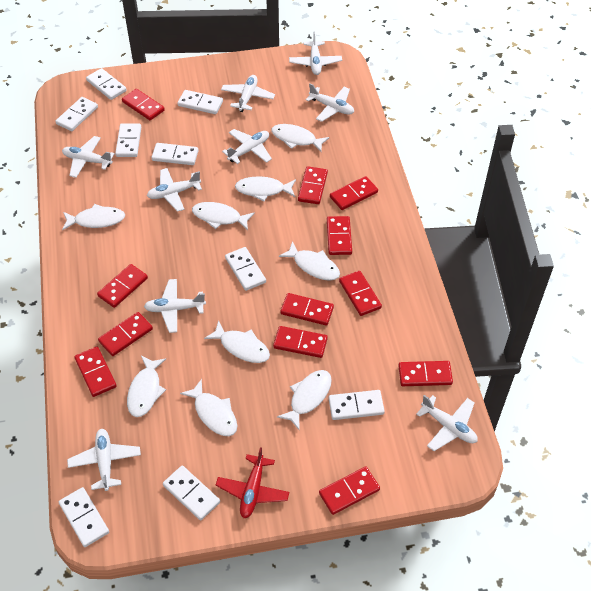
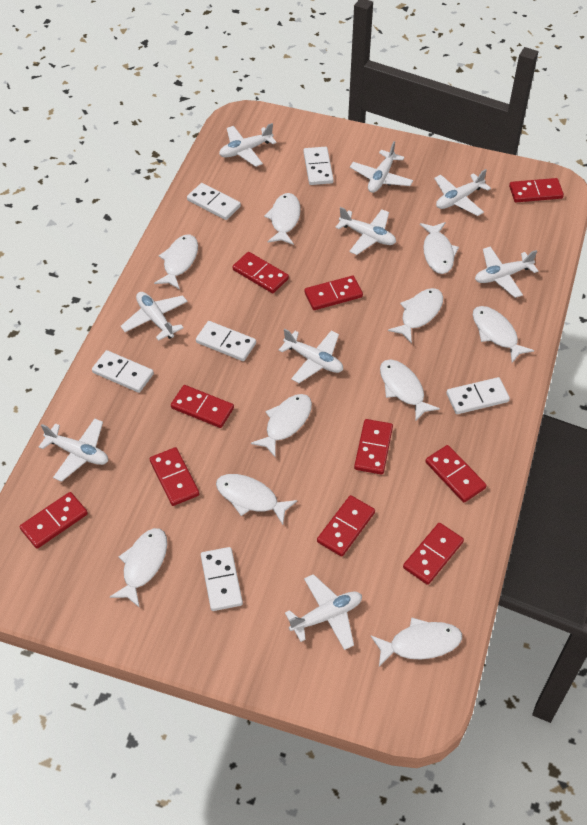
red domino: 12 -> 10
red plane: 1 -> 0
white domino: 9 -> 6
white fish: 9 -> 10

